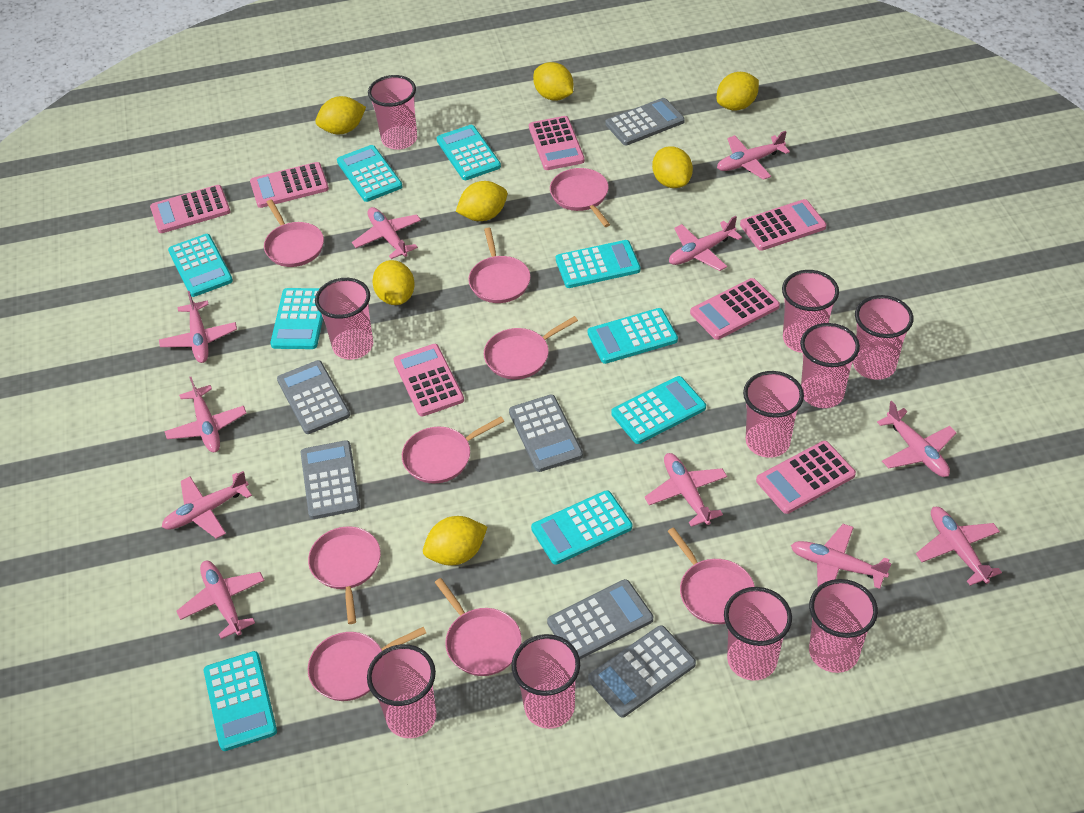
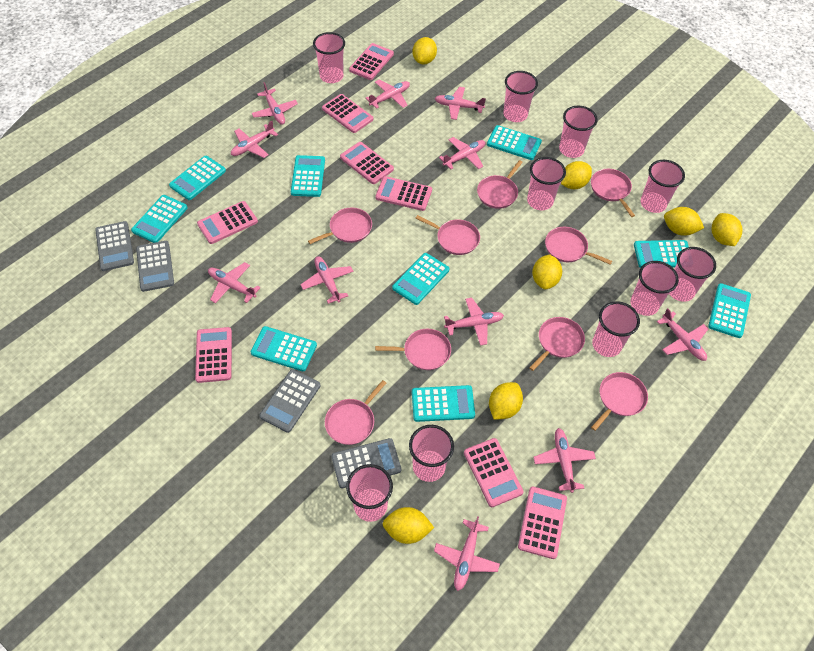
grey calculator: 6 -> 4
pink calculator: 7 -> 8

